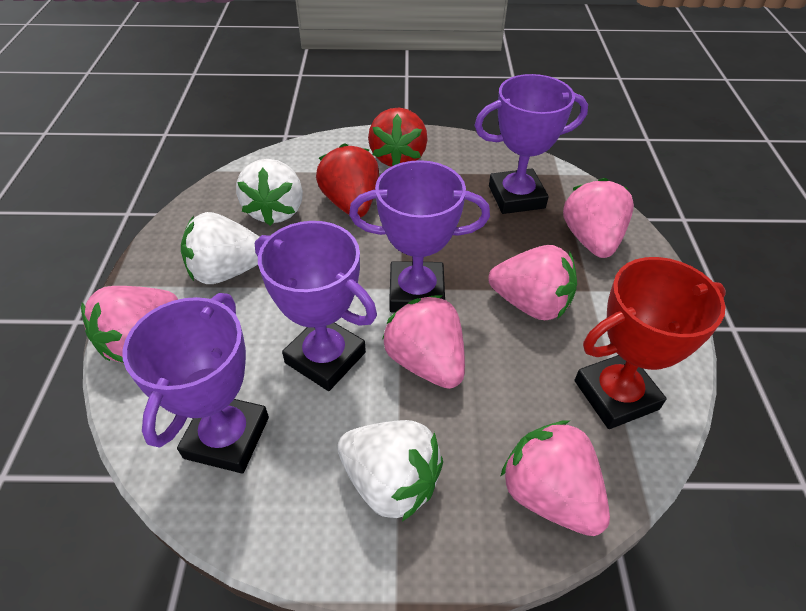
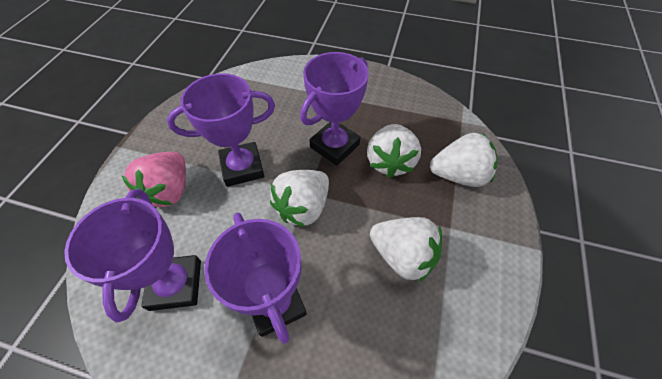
pink strawberry: 5 -> 1
red strawberry: 2 -> 0
red trophy: 1 -> 0
white strawberry: 3 -> 4

